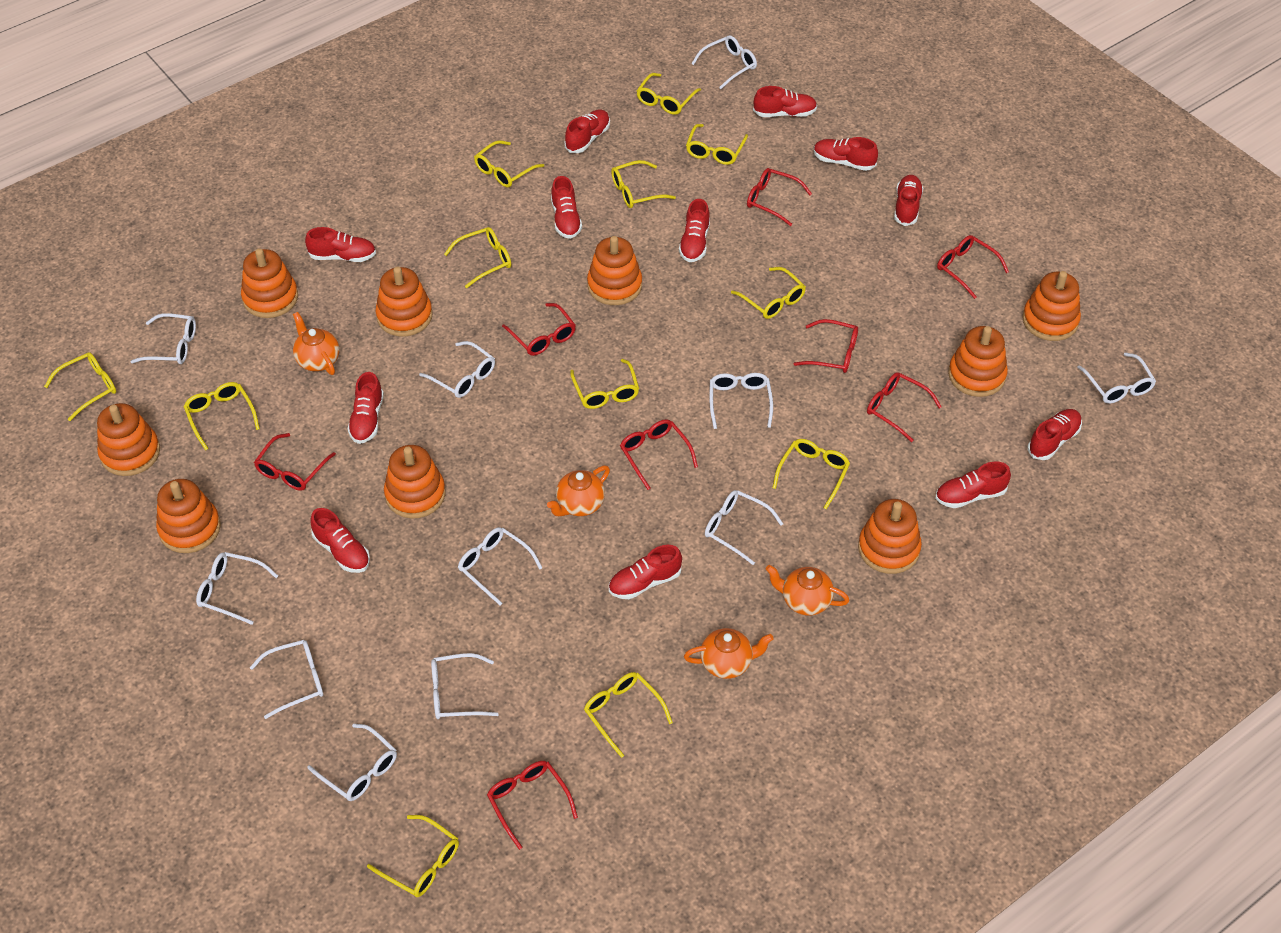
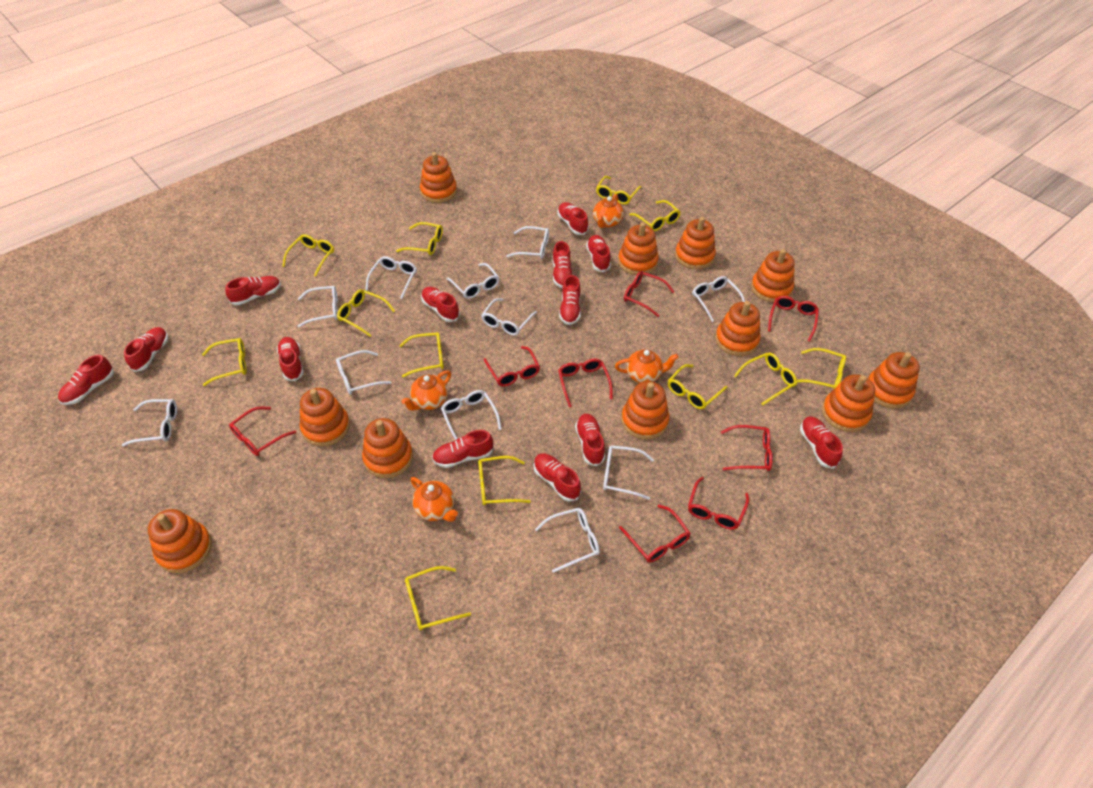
orange stacking toy: 9 -> 11
red shoe: 12 -> 13

